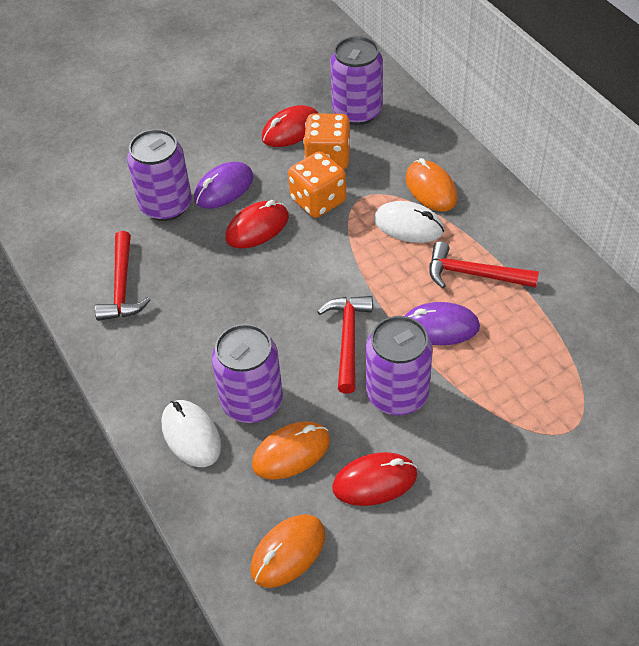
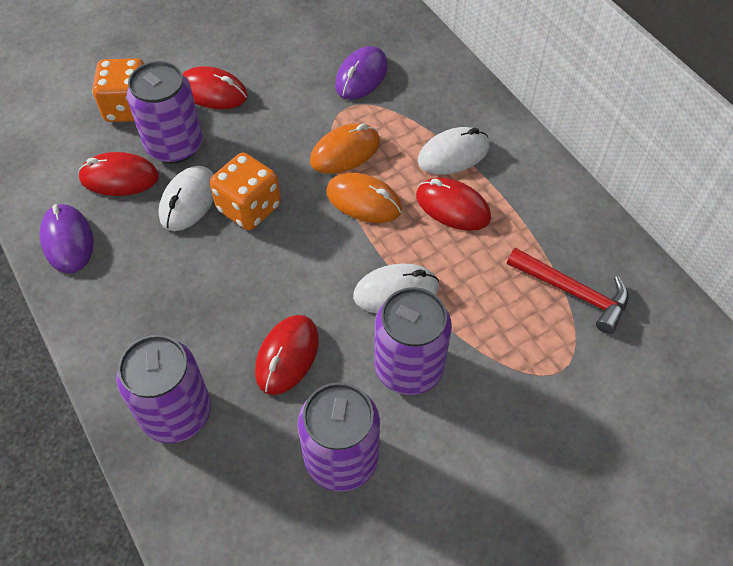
orange mouse: 3 -> 2
red hammer: 3 -> 1
red mouse: 3 -> 4
white mouse: 2 -> 3

